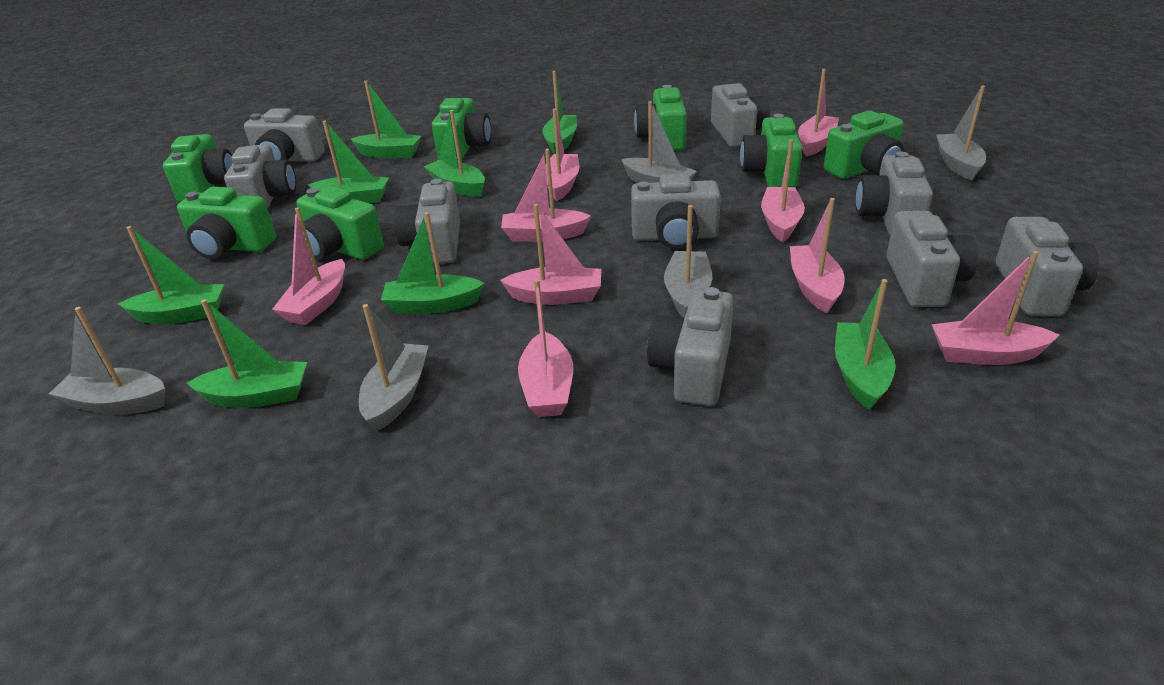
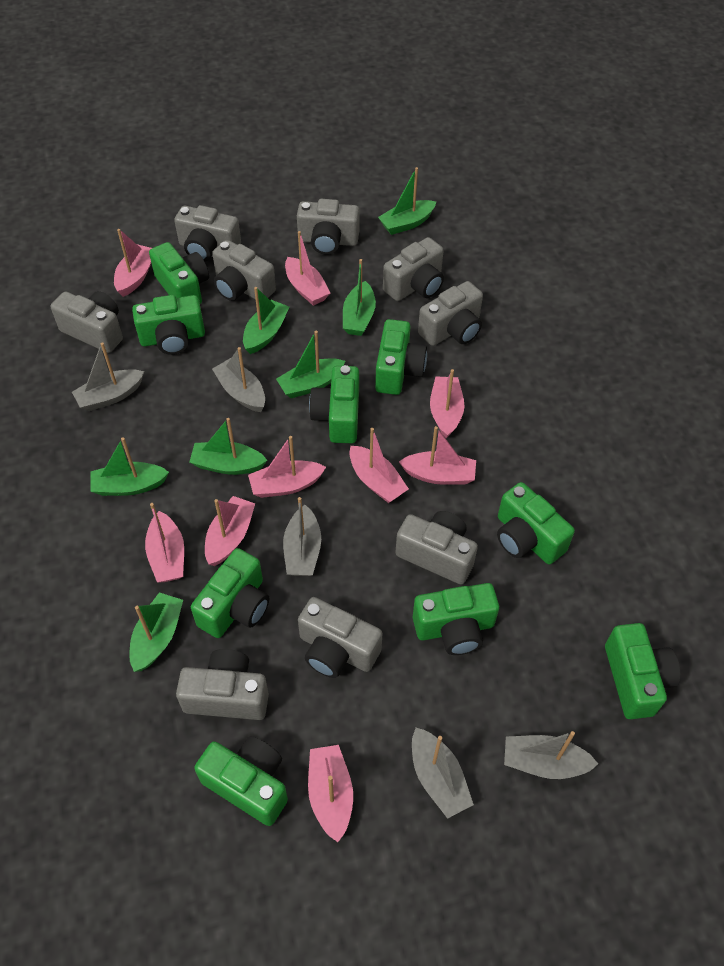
green boat: 8 -> 7
green camera: 7 -> 9

